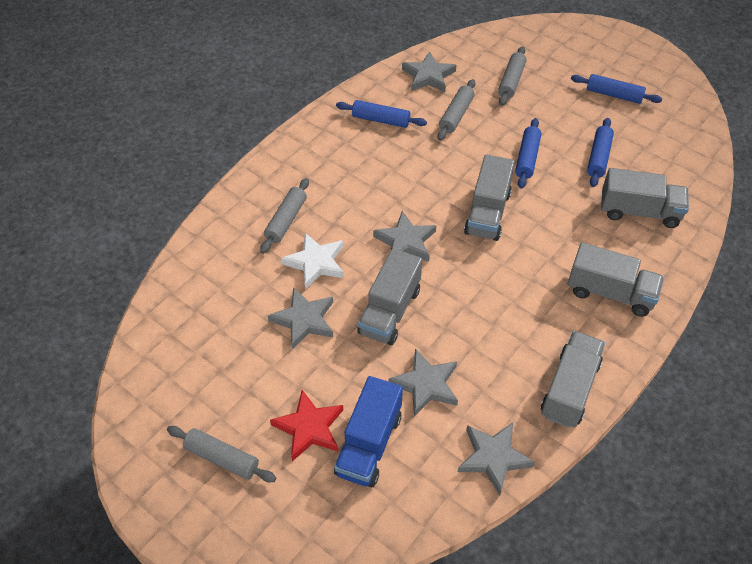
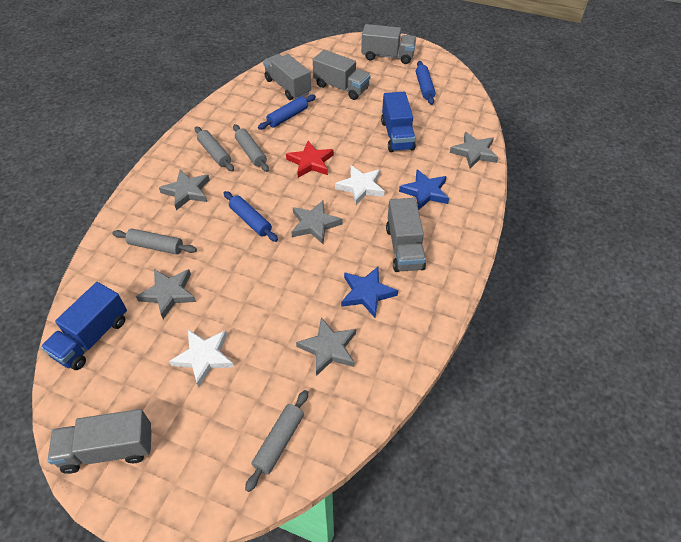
blue rolling pin: 4 -> 3
blue star: 0 -> 2
blue truck: 1 -> 2
white star: 1 -> 2

